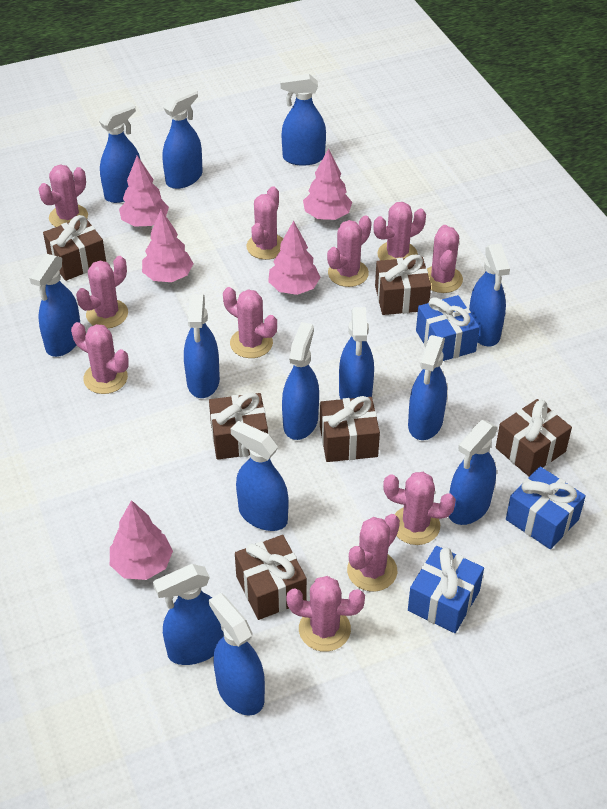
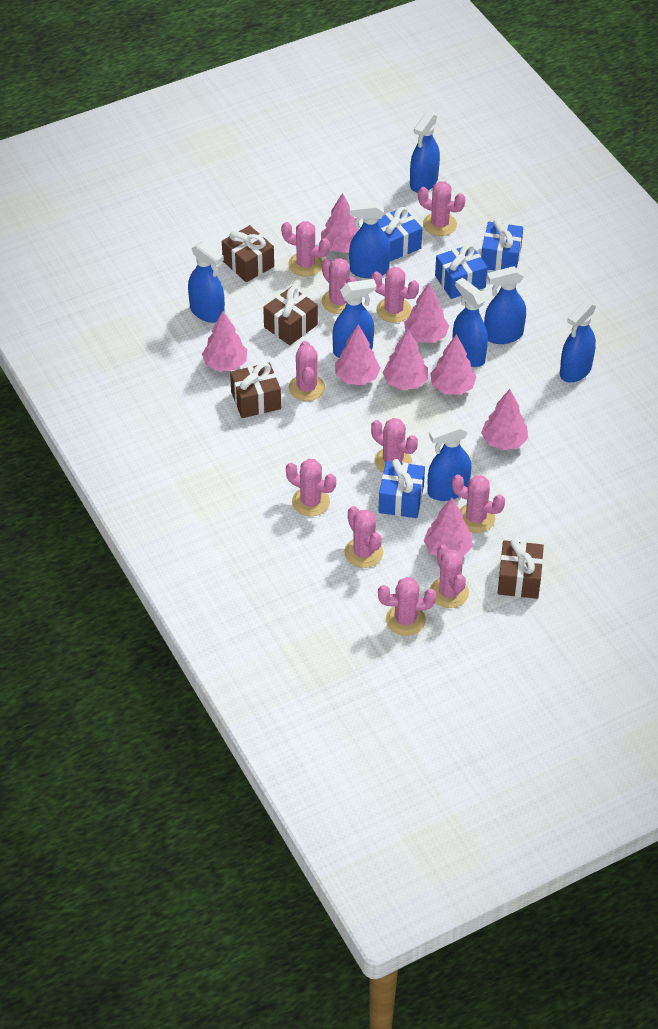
blue gift: 3 -> 4
blue spray bottle: 13 -> 8
brown gift: 6 -> 4
pink tree: 5 -> 8

